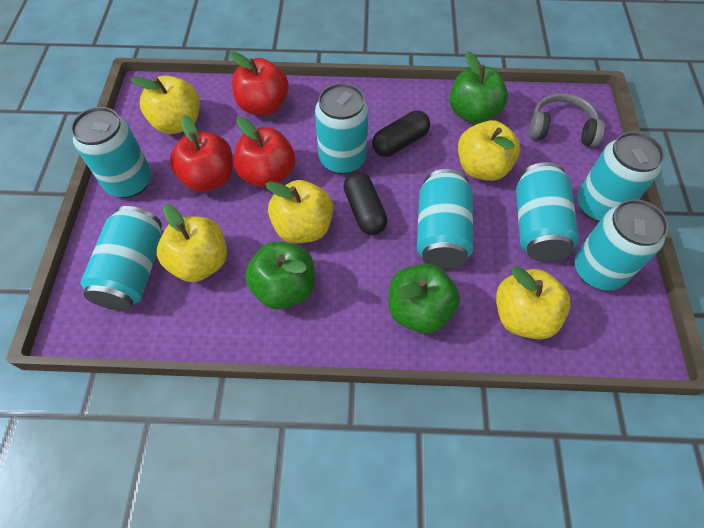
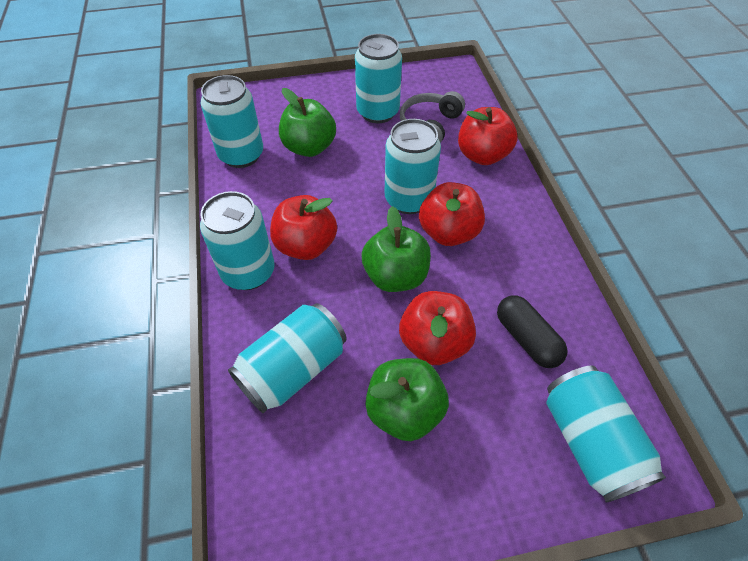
black capsule: 2 -> 1
red apple: 3 -> 4
turquoise can: 7 -> 6
yellow apple: 5 -> 0

